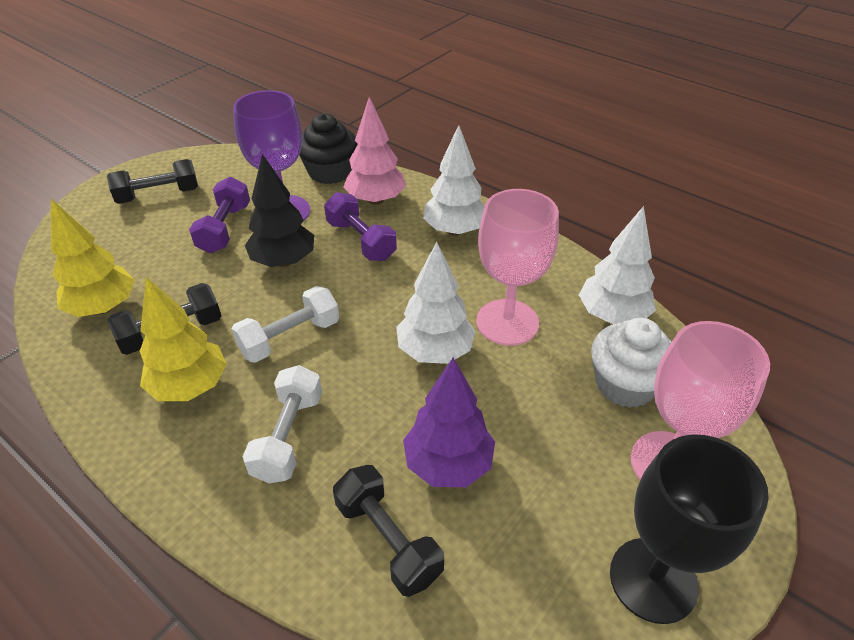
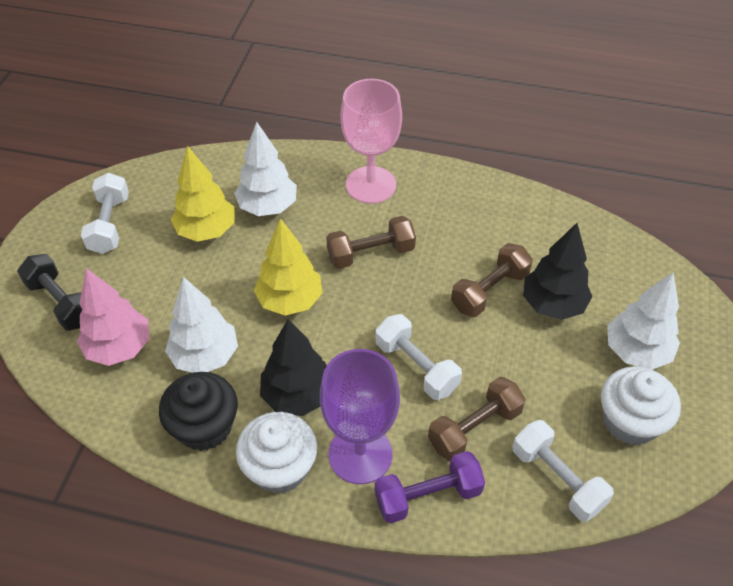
black dumbbell: 3 -> 1
black goblet: 1 -> 0
black tree: 1 -> 2
brown dumbbell: 0 -> 3
pink goblet: 2 -> 1
purple dumbbell: 2 -> 1
purple tree: 1 -> 0
white cupcake: 1 -> 2
white dumbbell: 2 -> 3

